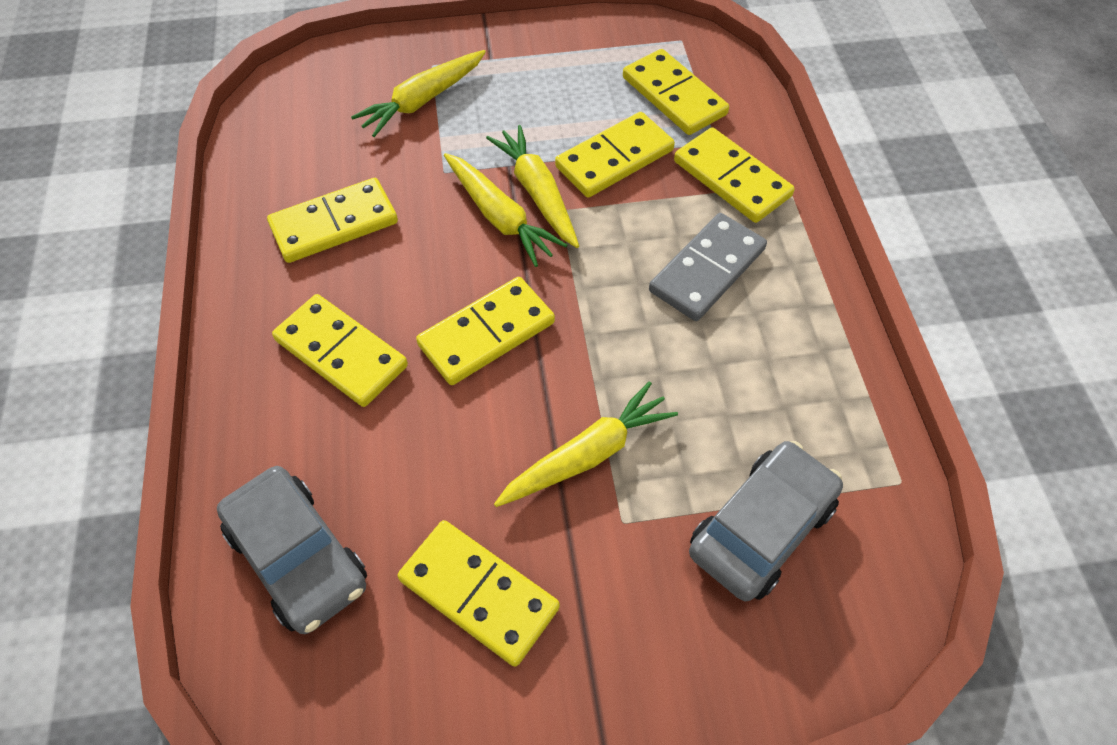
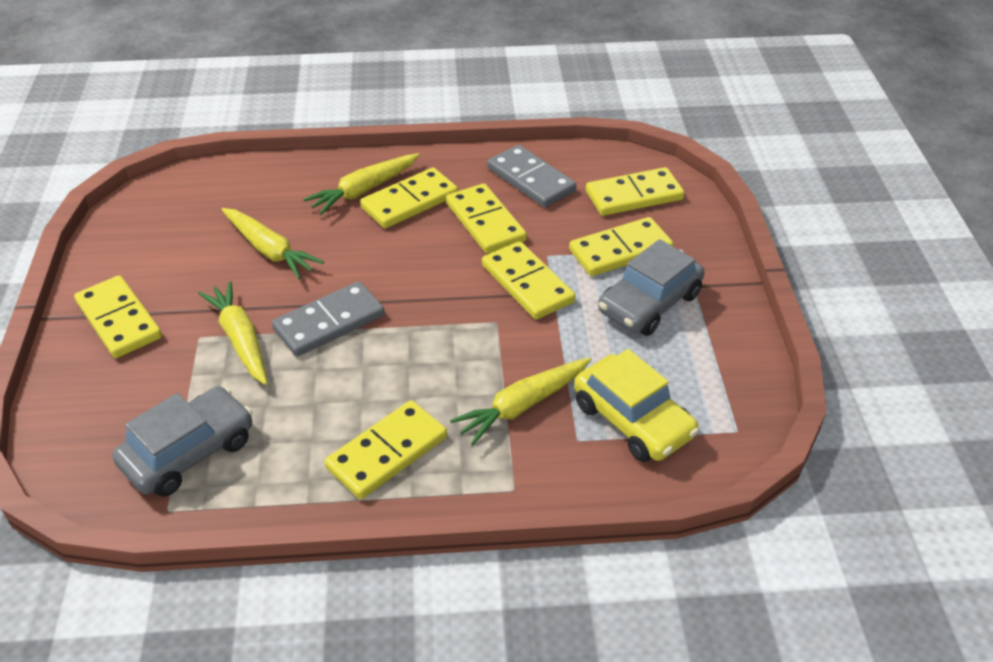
grey domino: 1 -> 2
yellow car: 0 -> 1

